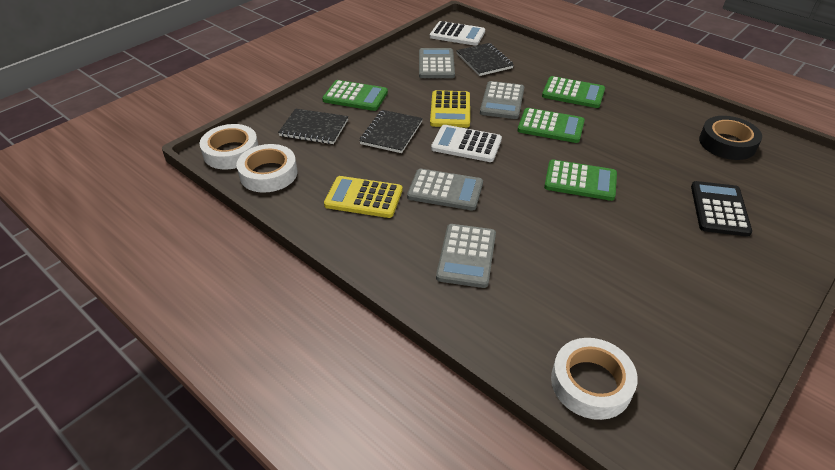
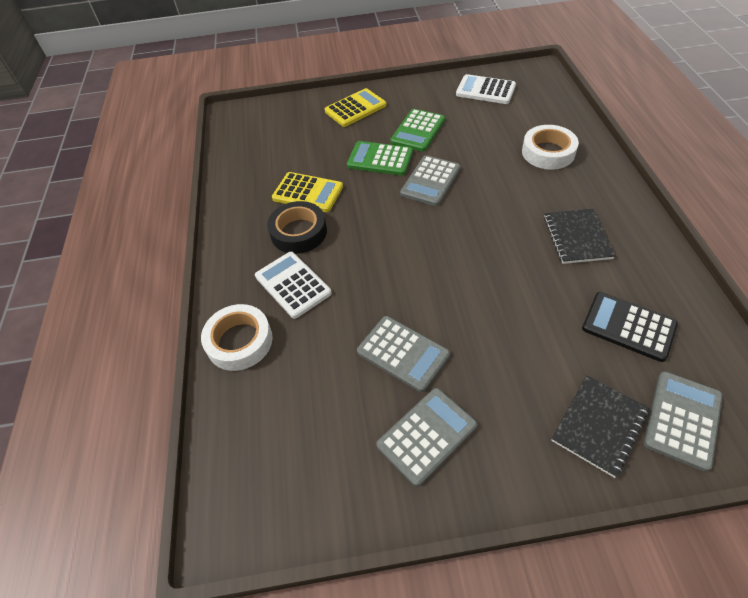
black notebook: 3 -> 2
green calculator: 4 -> 2
white tape: 3 -> 2

